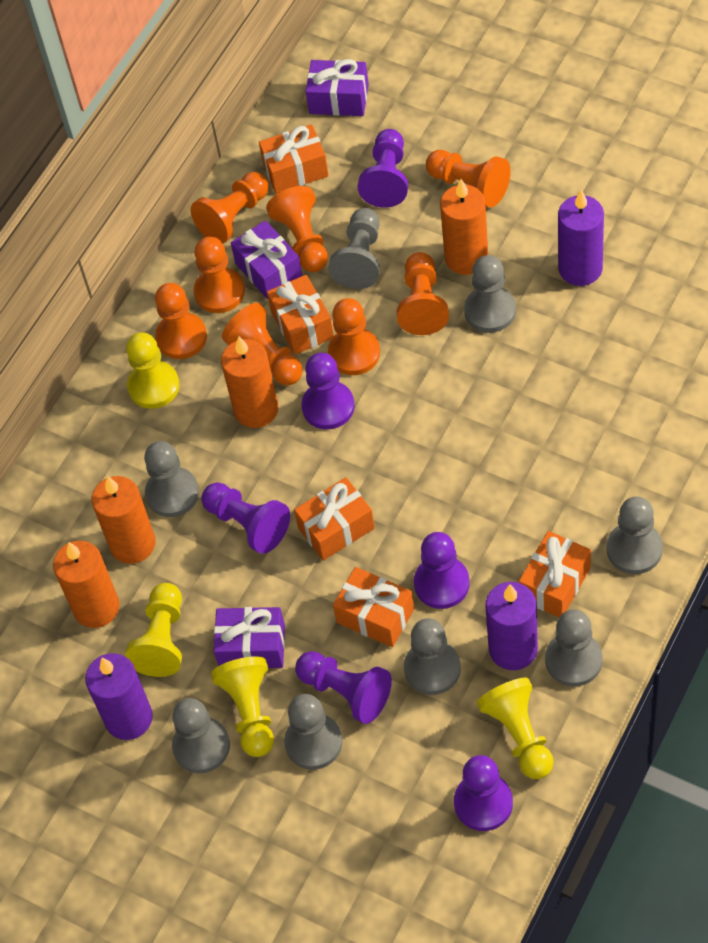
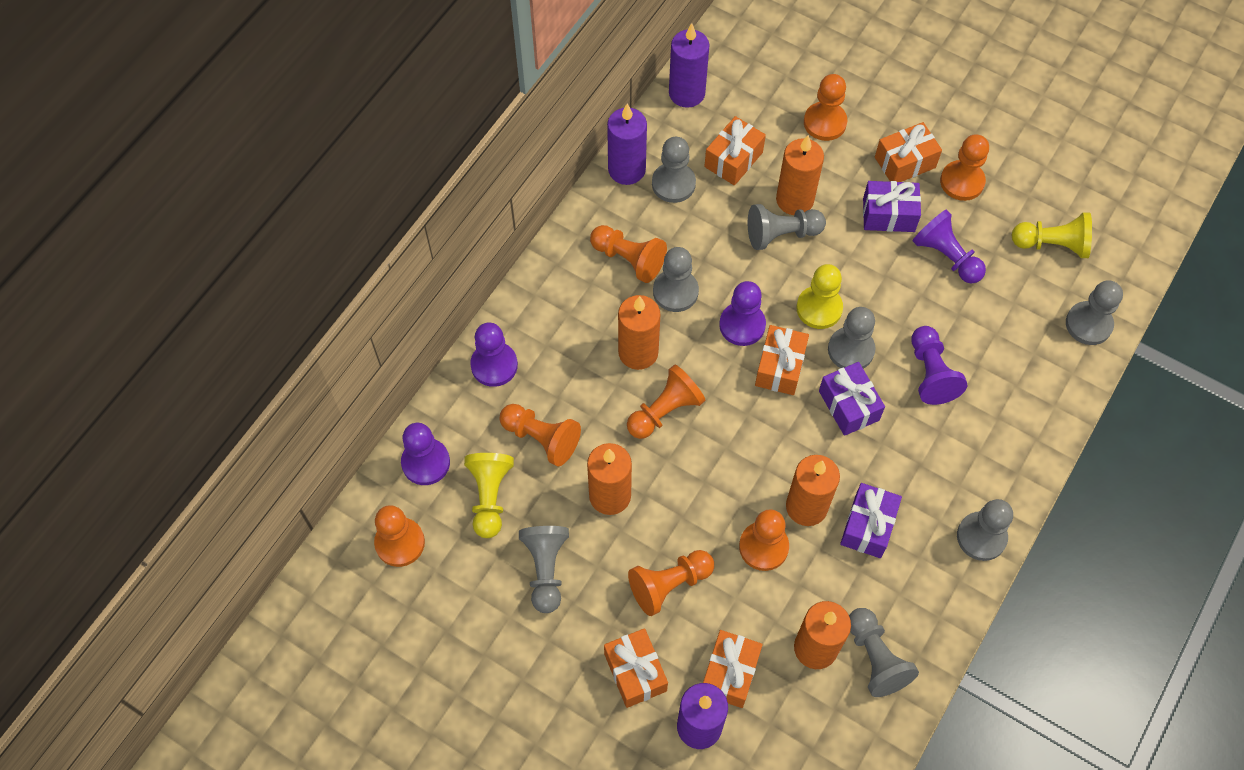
orange candle: 4 -> 5
purple pawn: 6 -> 5
yellow pawn: 4 -> 3

